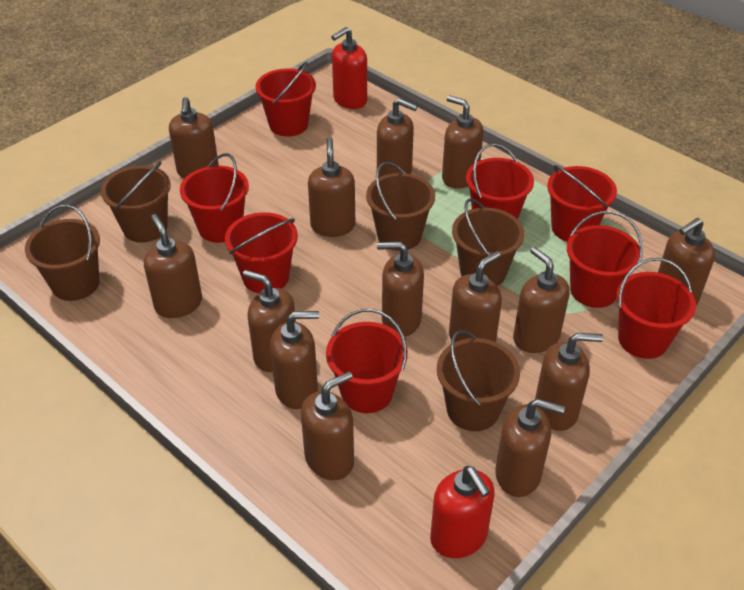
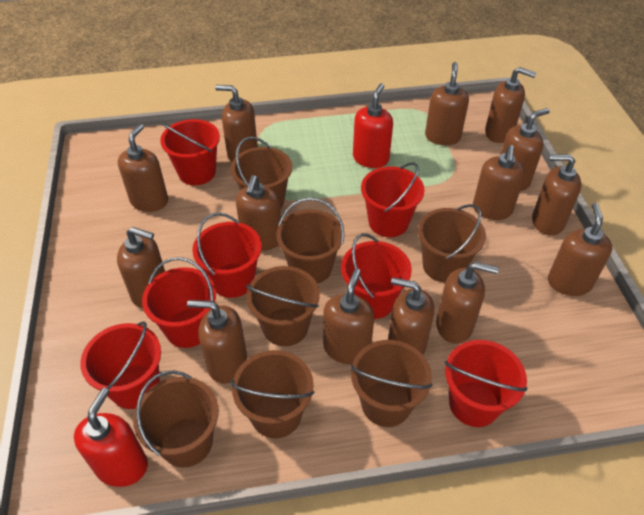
brown bucket: 5 -> 7
red bucket: 8 -> 7

